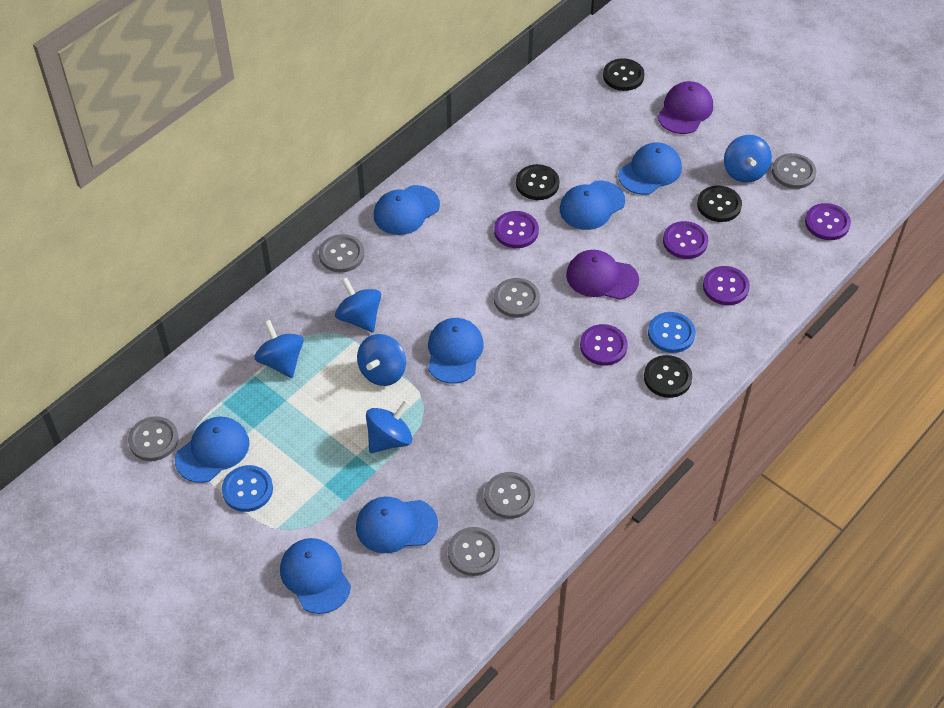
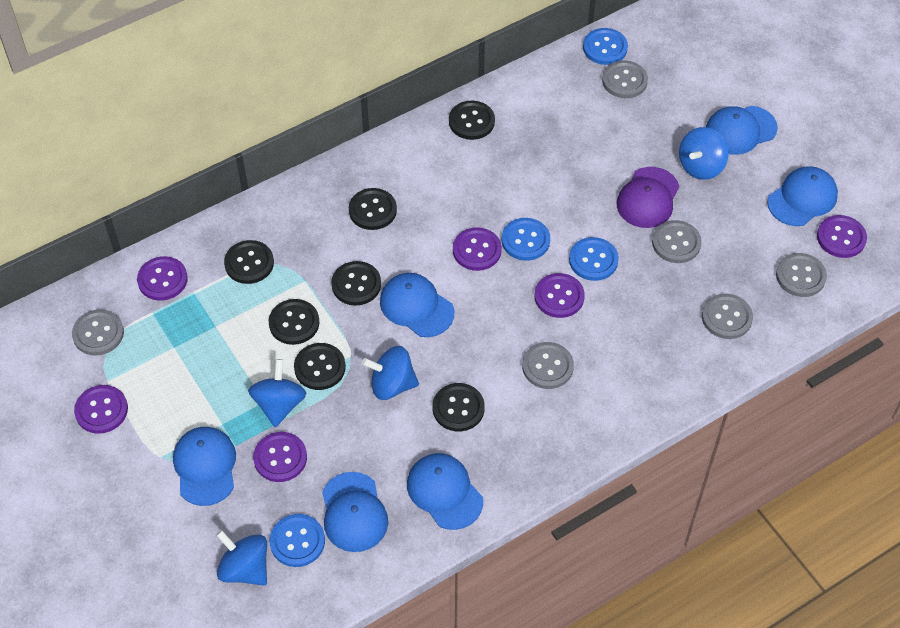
black button: 4 -> 7
blue button: 2 -> 4
blue cap: 7 -> 6
blue spinning top: 5 -> 4
purple button: 5 -> 6
purple cap: 2 -> 1

